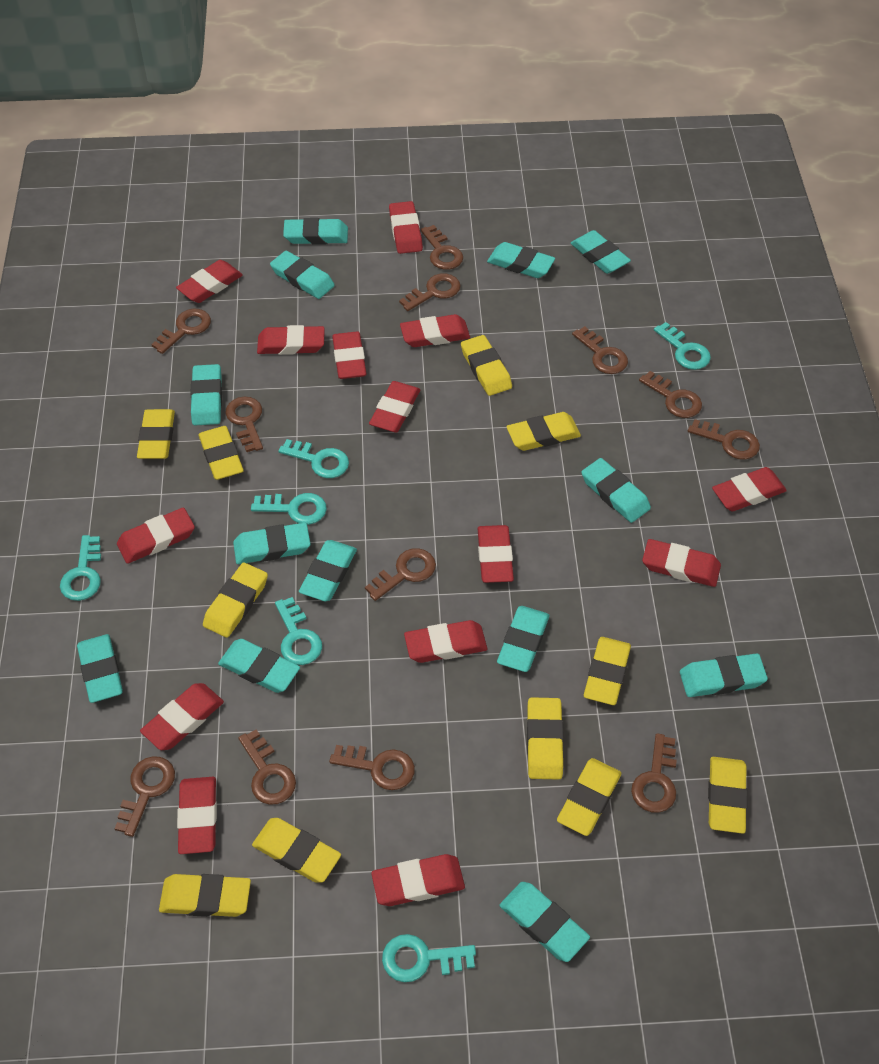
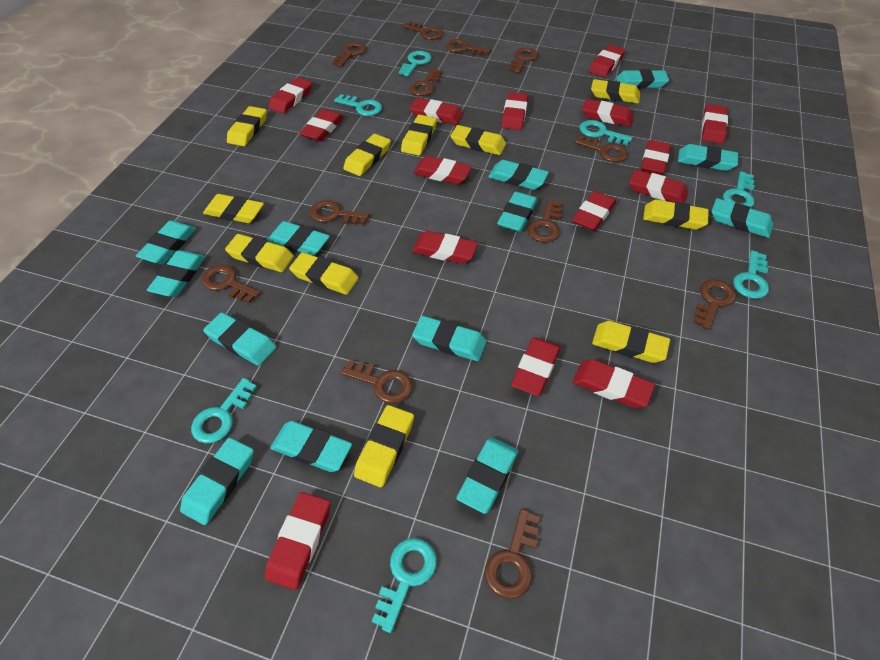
red eraser: 14 -> 15
turquoise key: 6 -> 7

